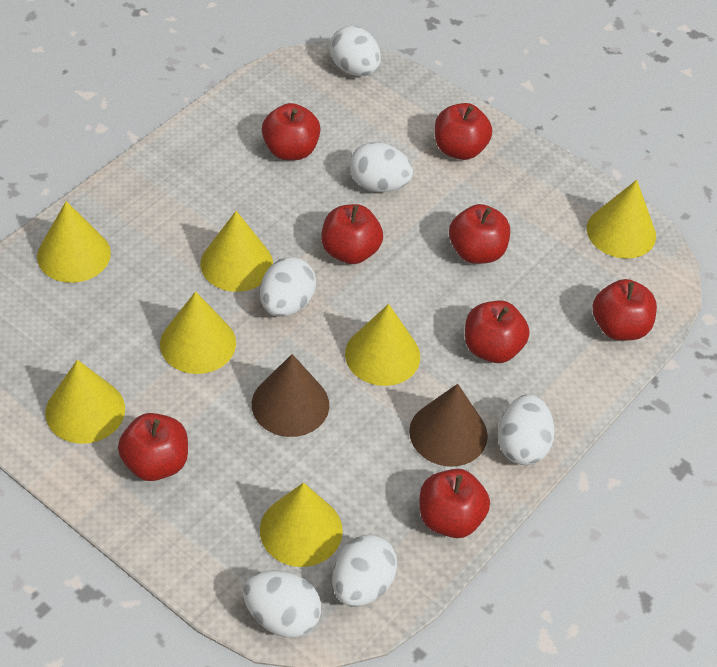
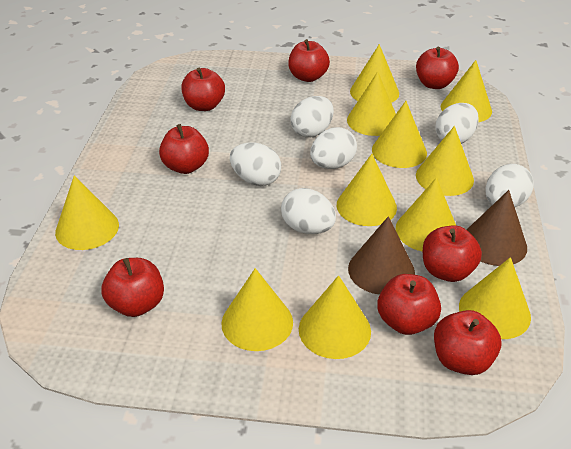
yellow cone: 7 -> 11

